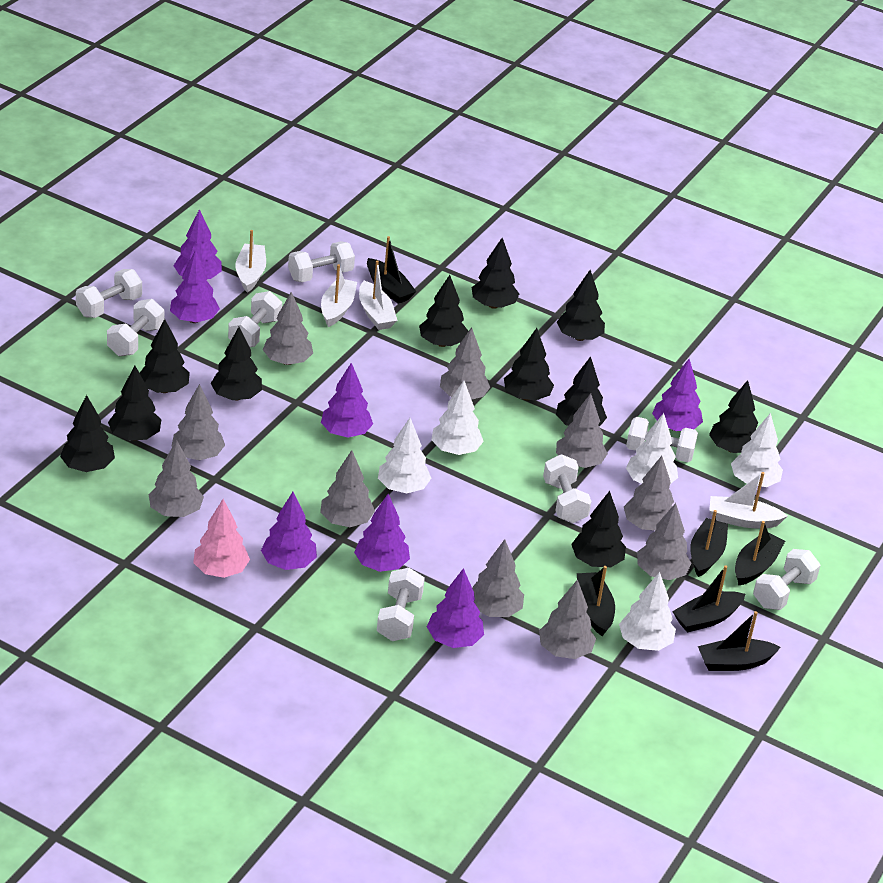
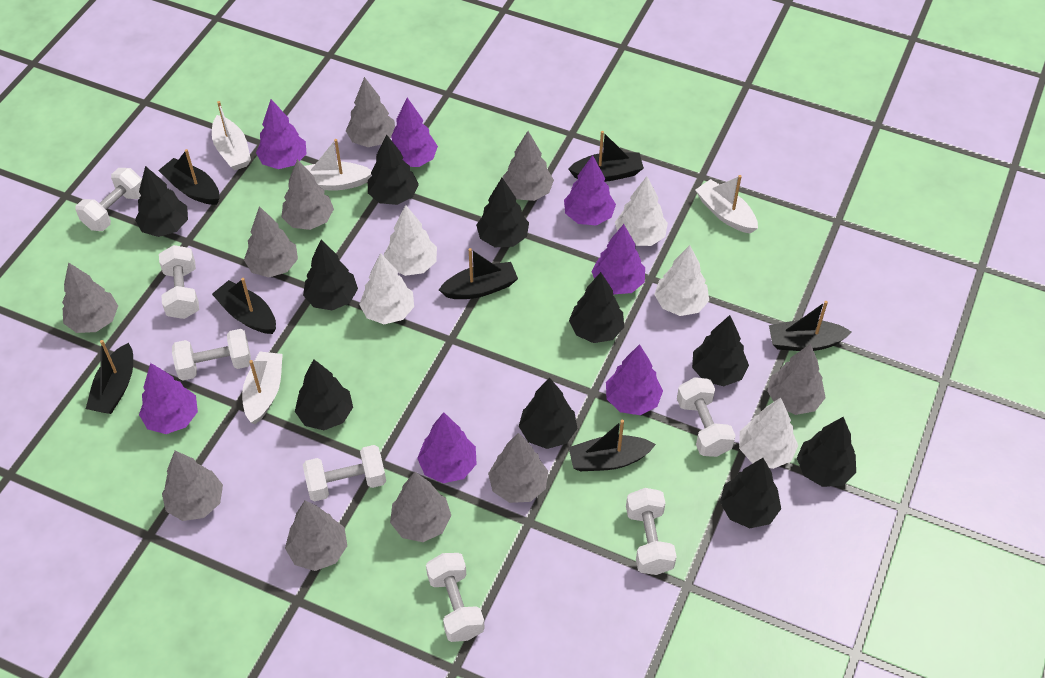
black boat: 6 -> 7
black tree: 11 -> 10
pink tree: 1 -> 0
white dumbbell: 8 -> 7

